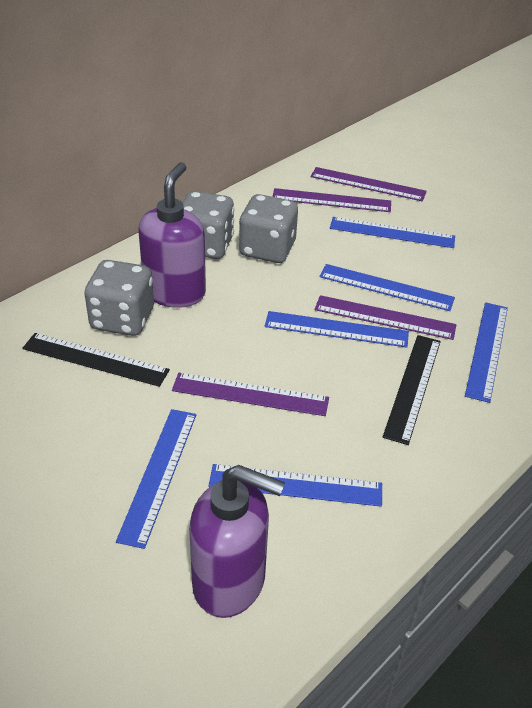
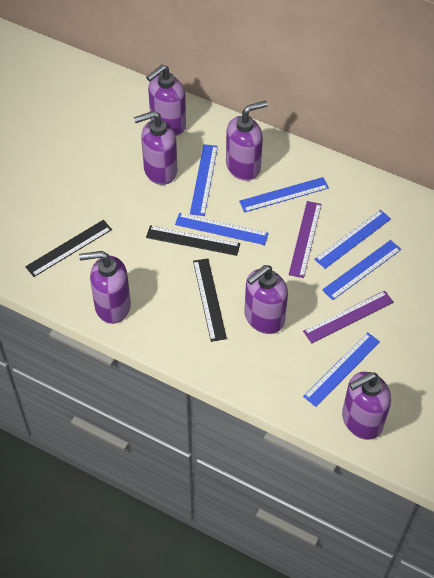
black ruler: 2 -> 3
grey dice: 3 -> 0
purple ruler: 4 -> 2
purple soap dispenser: 2 -> 6

